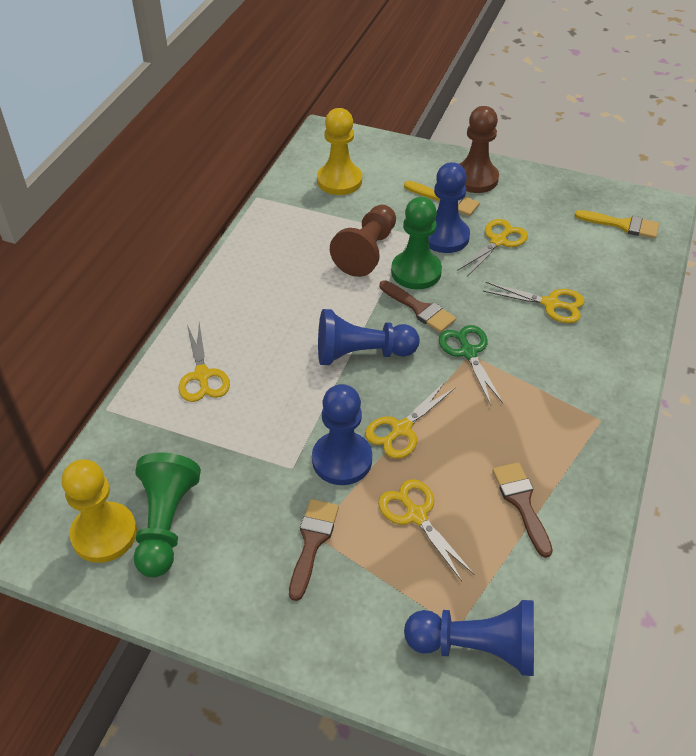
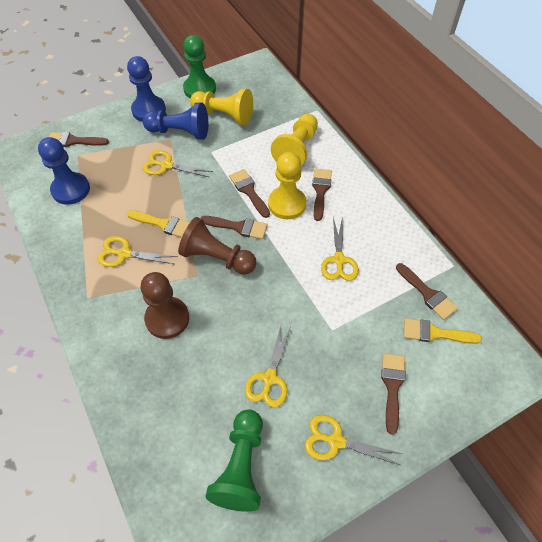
blue pawn: 4 -> 3
brown brush: 3 -> 6
green scissors: 1 -> 0
yellow pawn: 2 -> 3

